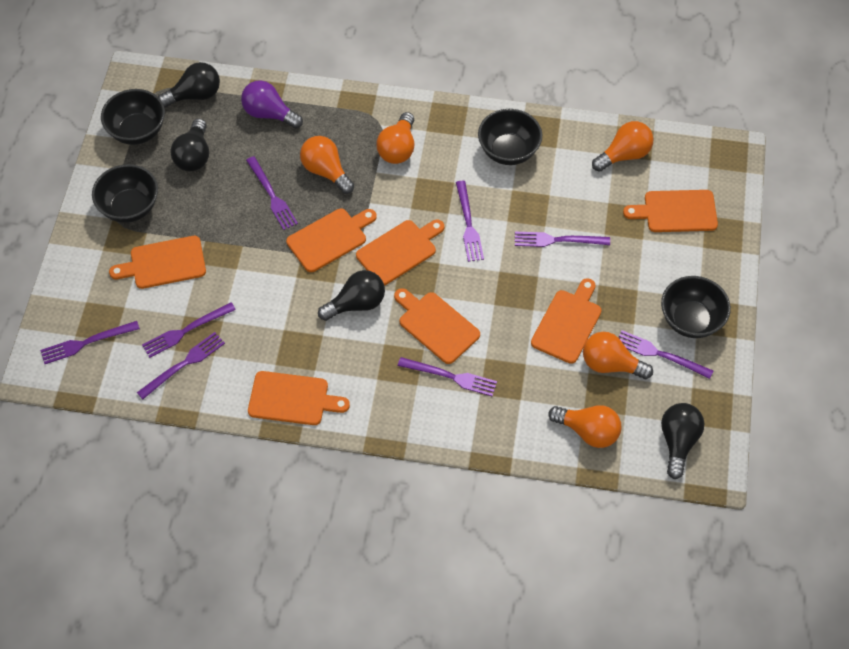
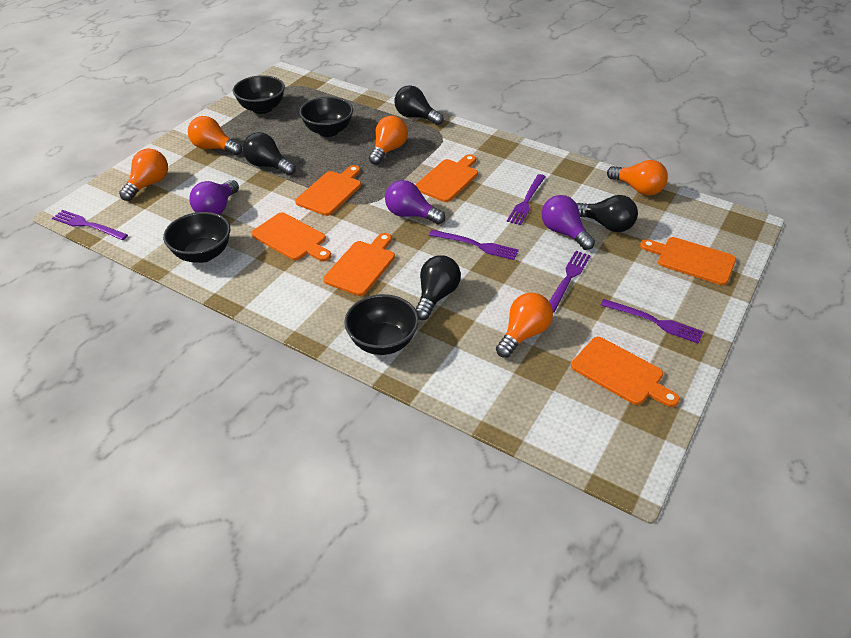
orange cutting board: 7 -> 6
purple fork: 8 -> 5
purple light bulb: 1 -> 3

